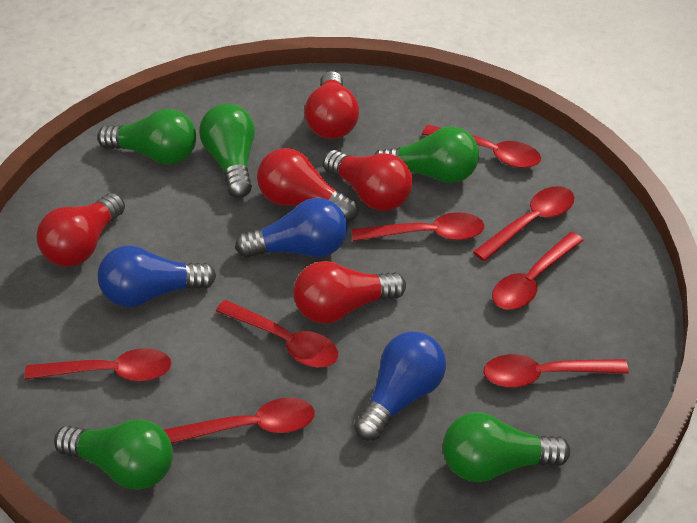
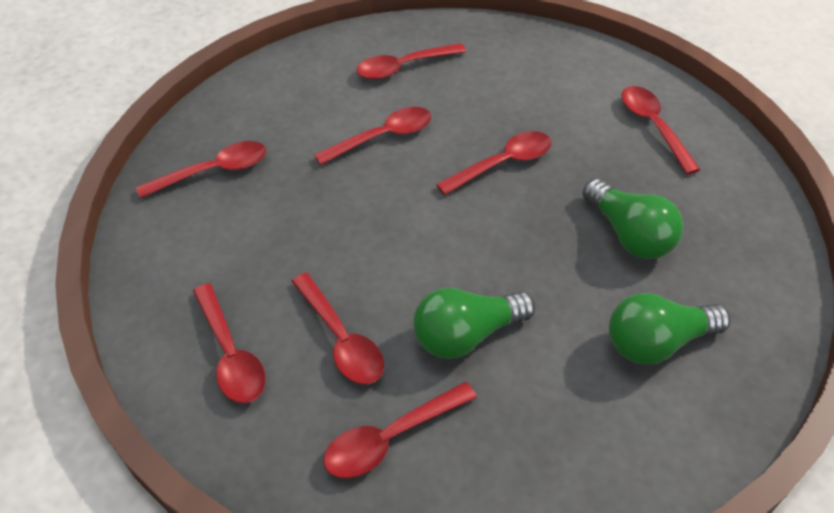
blue light bulb: 3 -> 0
green light bulb: 5 -> 3
red light bulb: 5 -> 0

